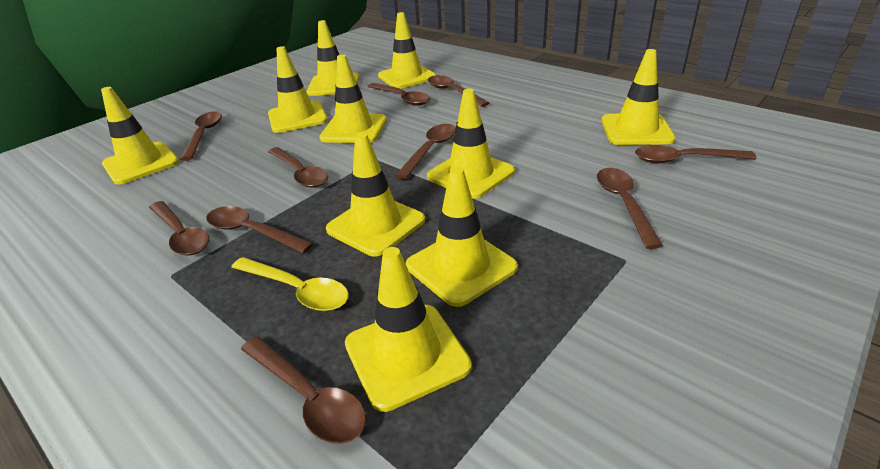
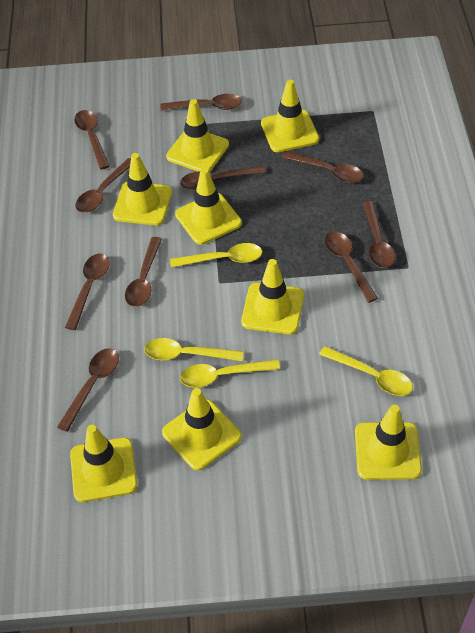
yellow spoon: 1 -> 4
yellow traffic cone: 10 -> 8

